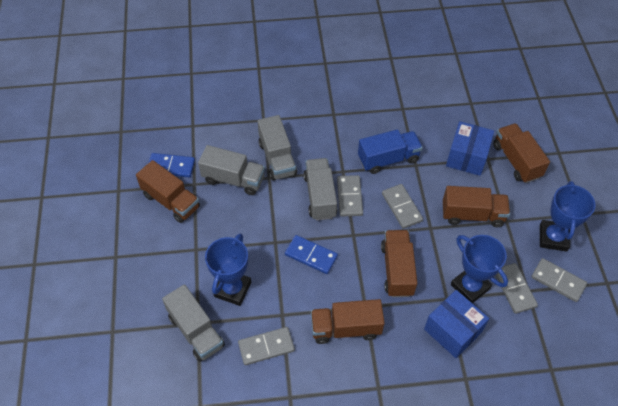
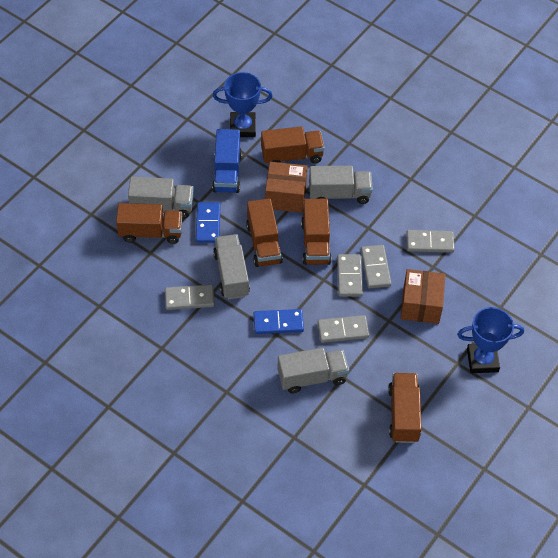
blue box: 2 -> 0
blue trophy: 3 -> 2
brown box: 0 -> 2

